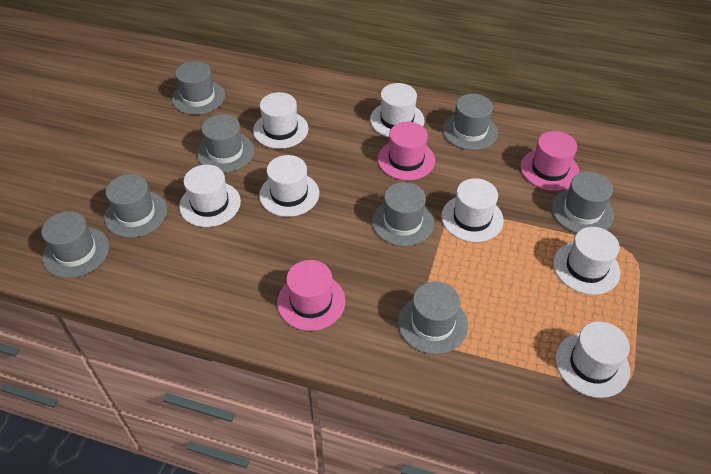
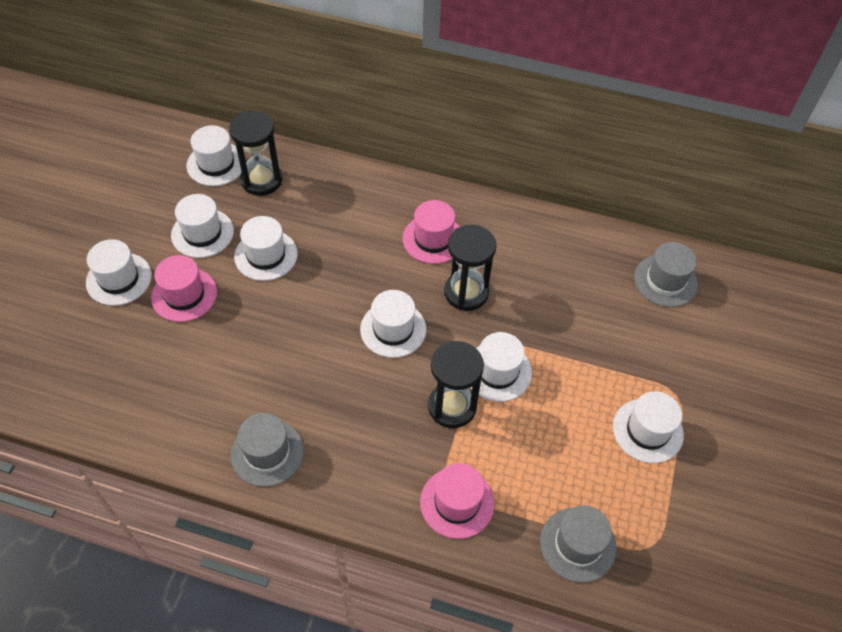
black hourglass: 0 -> 3
grey hat: 8 -> 3

